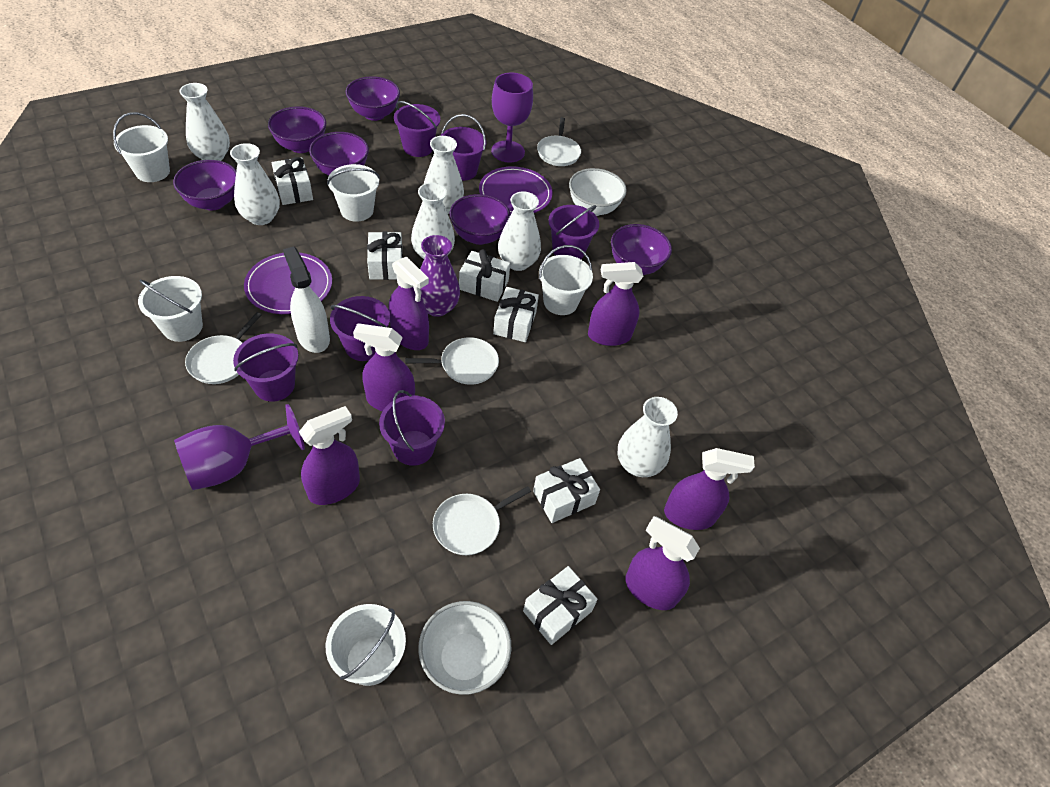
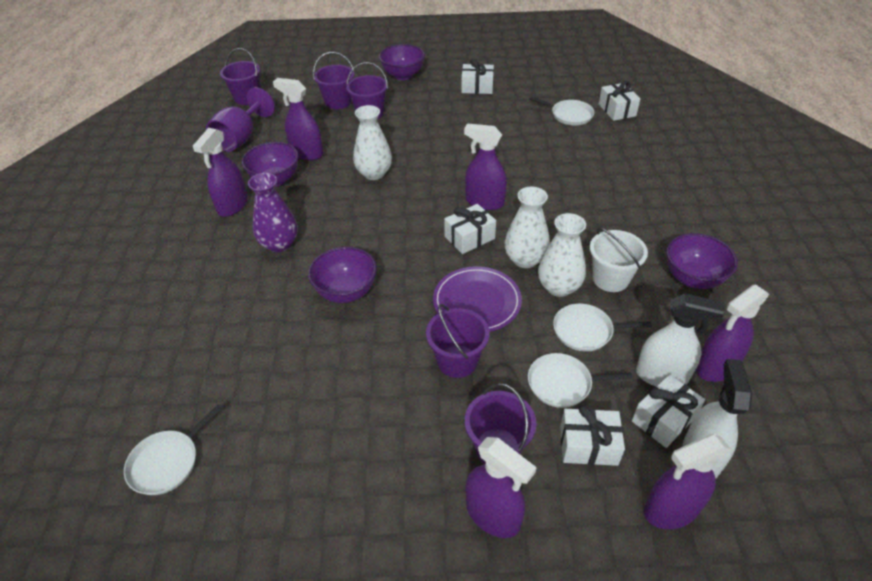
purple bowl: 6 -> 4
purple bucket: 6 -> 5
purple goblet: 2 -> 1
purple plate: 2 -> 1
white bowl: 2 -> 0
white bucket: 5 -> 1
white gift: 6 -> 5
white spray bottle: 1 -> 2
white vase: 6 -> 3

